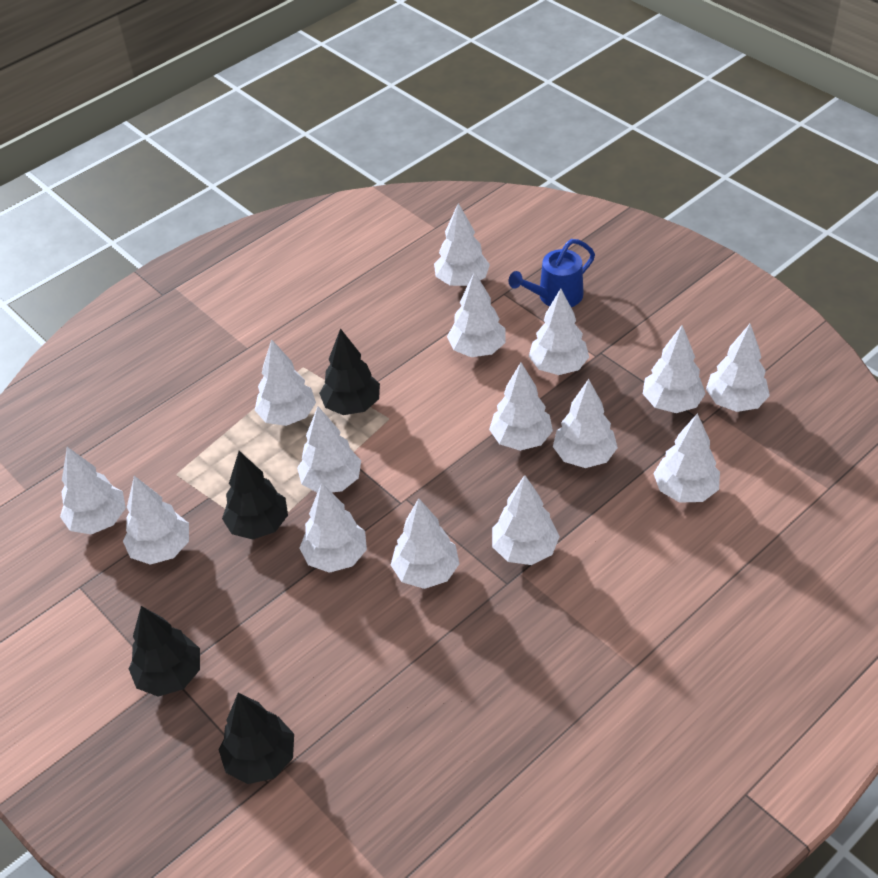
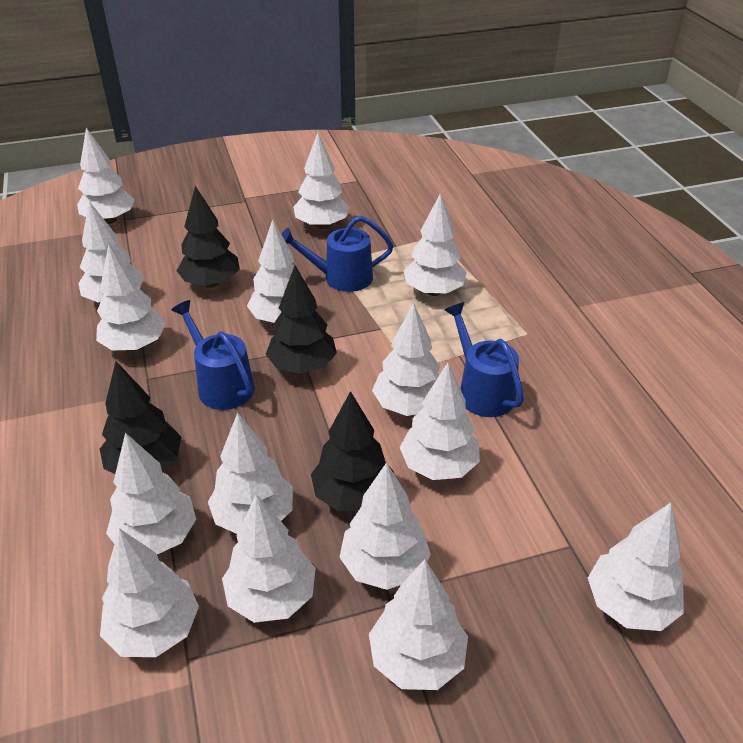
blue watering can: 1 -> 3

